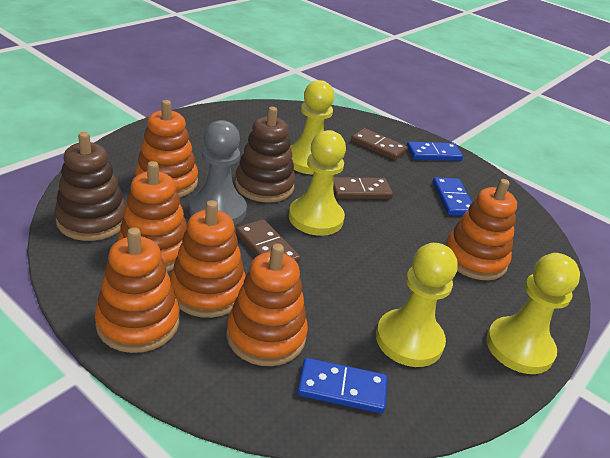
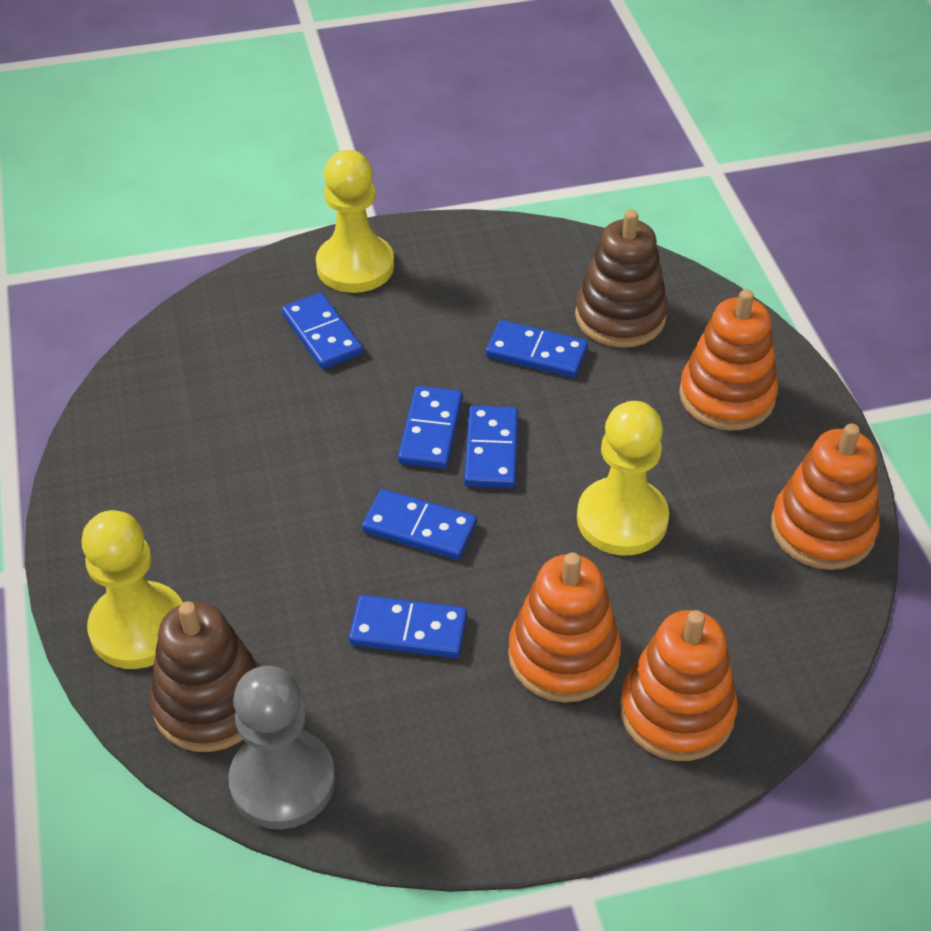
blue domino: 3 -> 6
brown domino: 3 -> 0
orange stacking toy: 6 -> 4
yellow pawn: 4 -> 3

